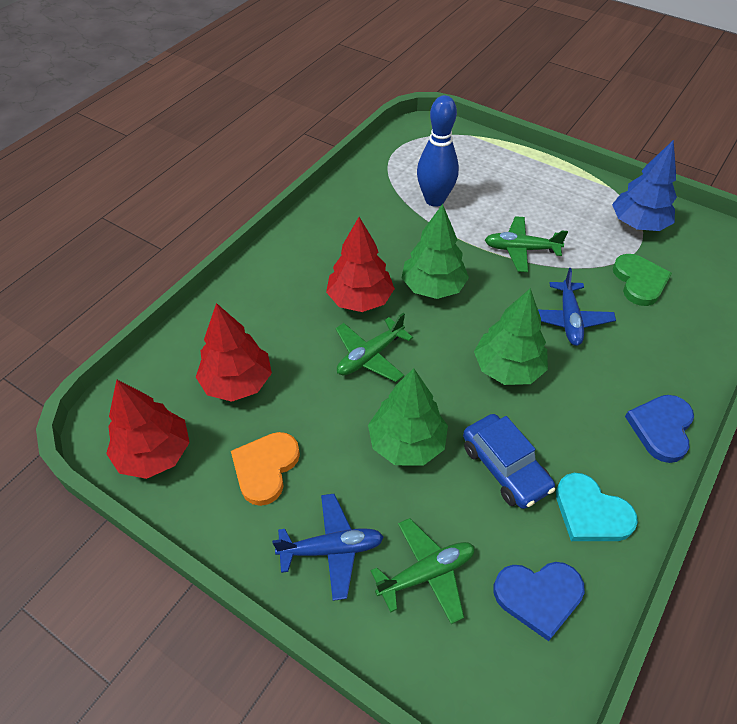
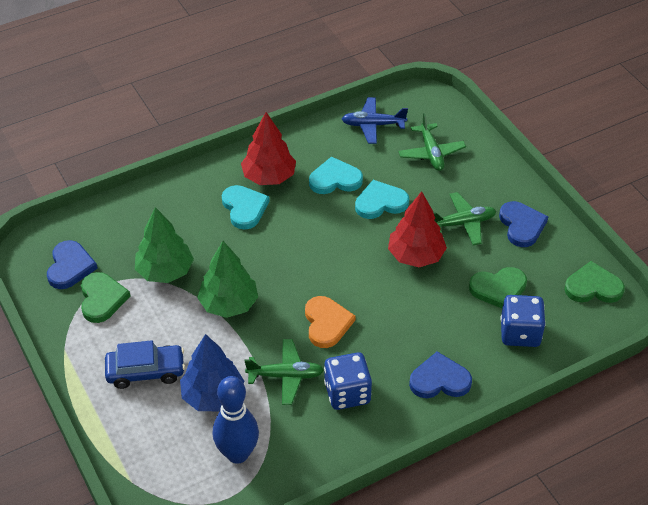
blue dice: 0 -> 2
blue heart: 2 -> 3
blue plane: 2 -> 1
green heart: 1 -> 3
green tree: 3 -> 2
red tree: 3 -> 2
turquoise heart: 1 -> 3

